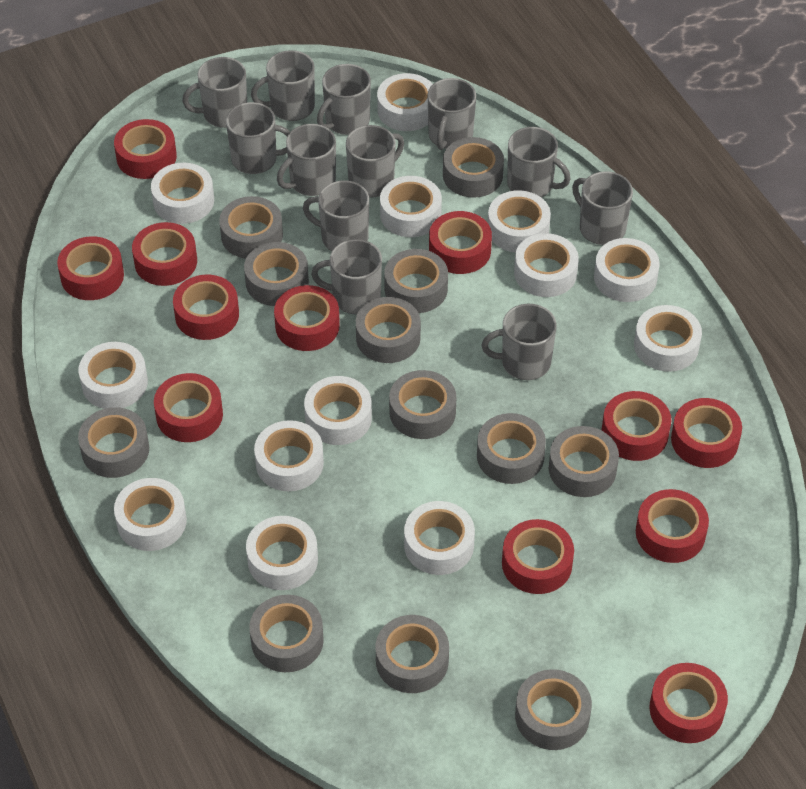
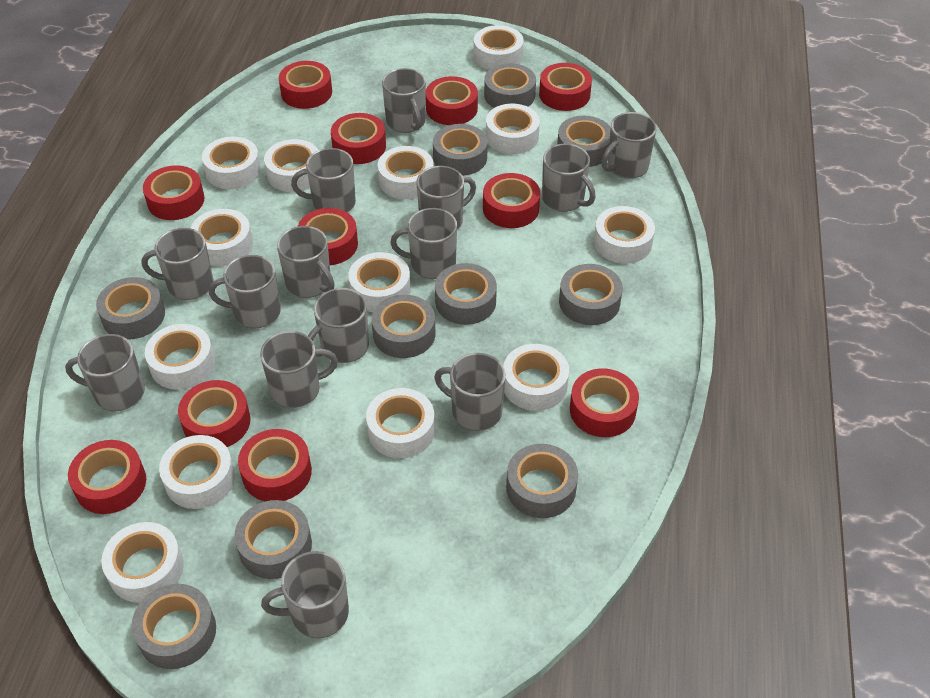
grey mug: 12 -> 14
grey tape: 12 -> 10
red tape: 12 -> 11

